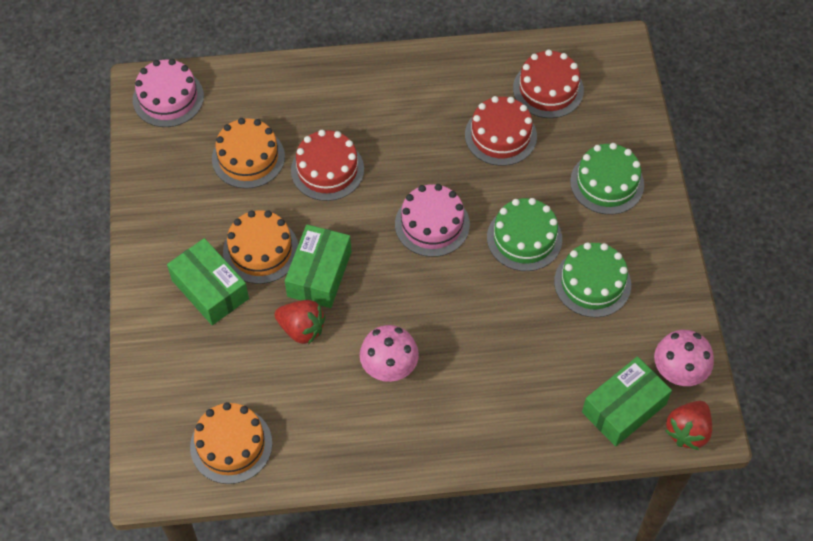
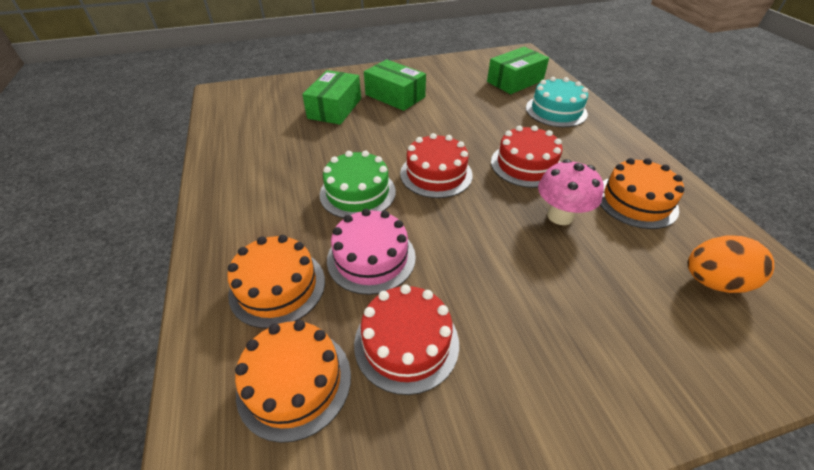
green cake: 3 -> 1
orange egg: 0 -> 1
pink cake: 2 -> 1
pink mushroom: 2 -> 1
red strawberry: 2 -> 0
turquoise cake: 0 -> 1

